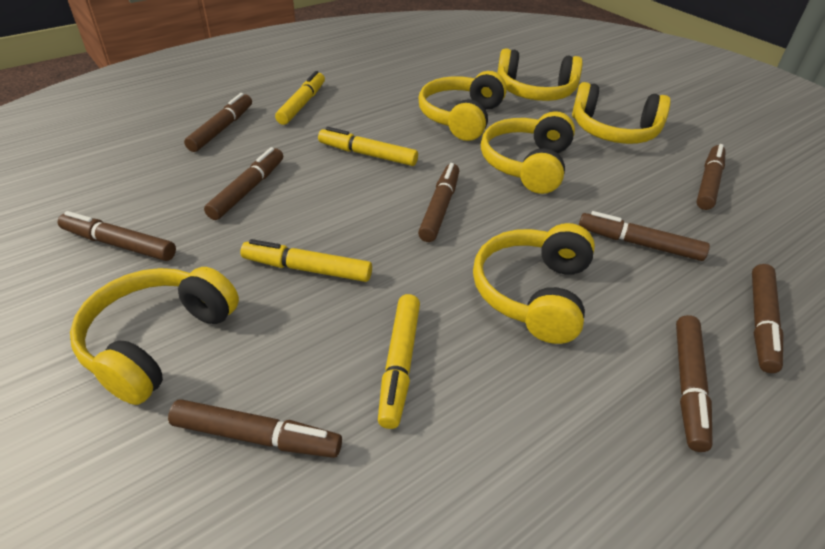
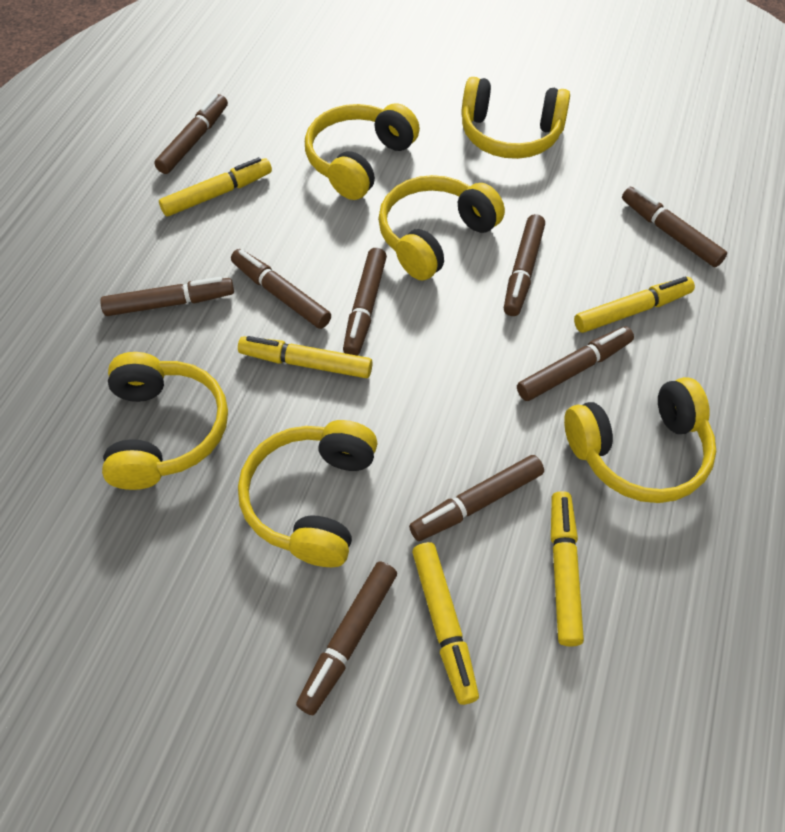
yellow marker: 4 -> 5

